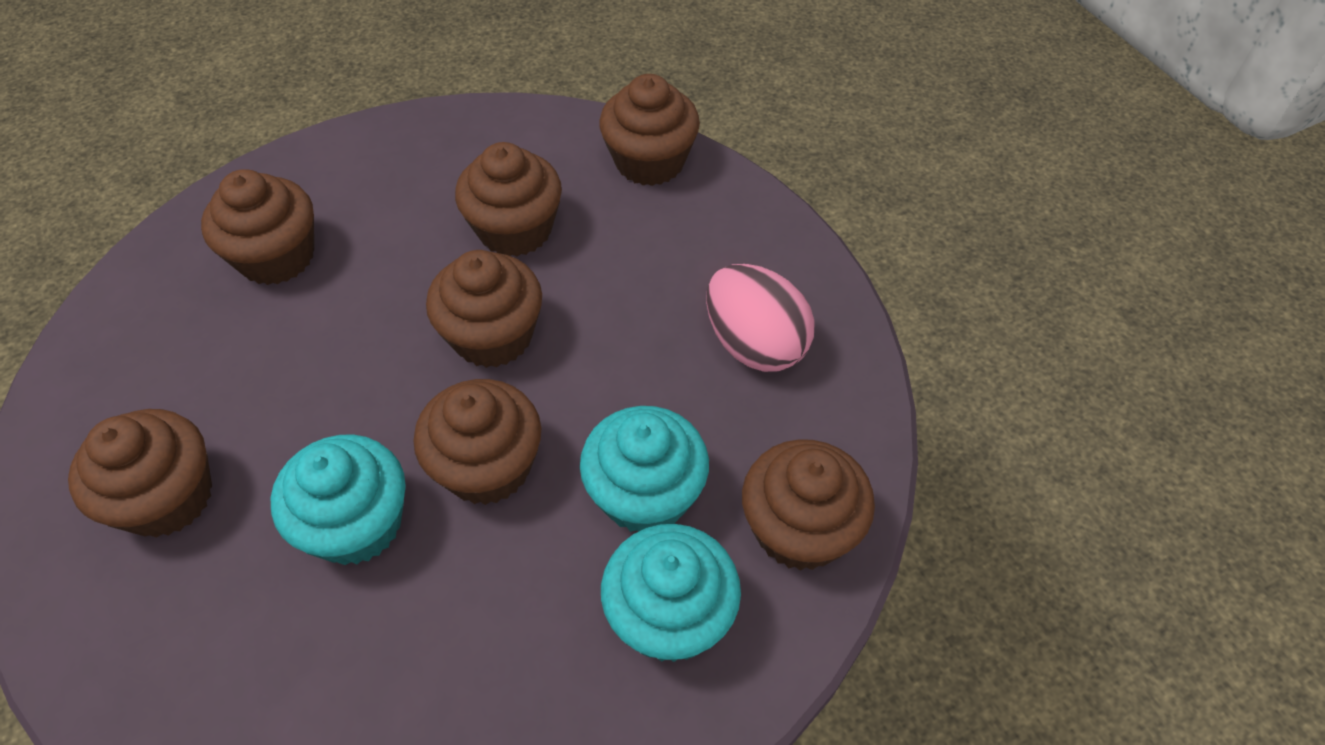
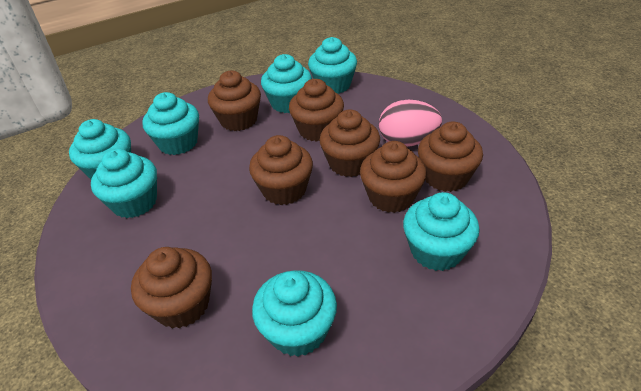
turquoise cupcake: 3 -> 7

